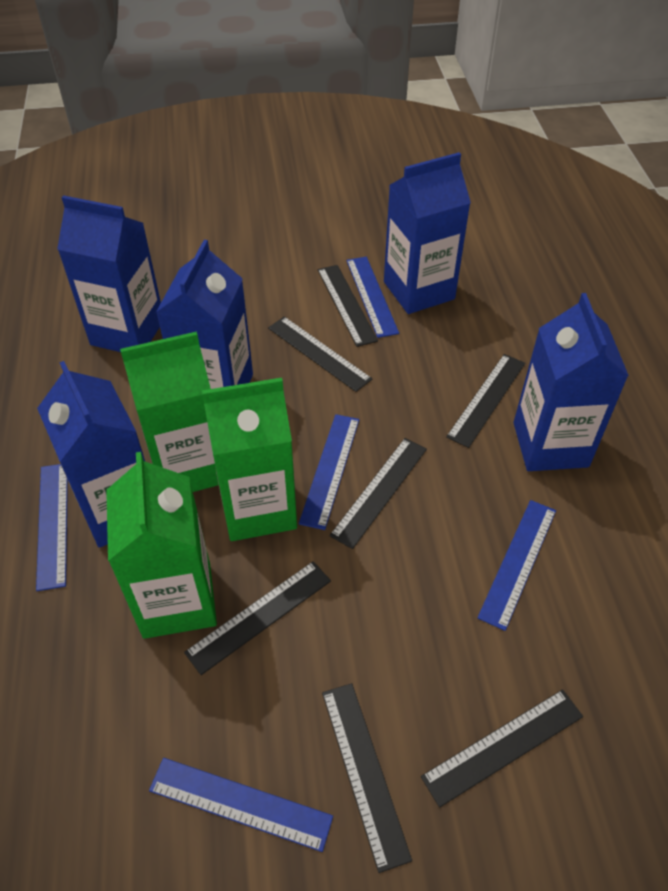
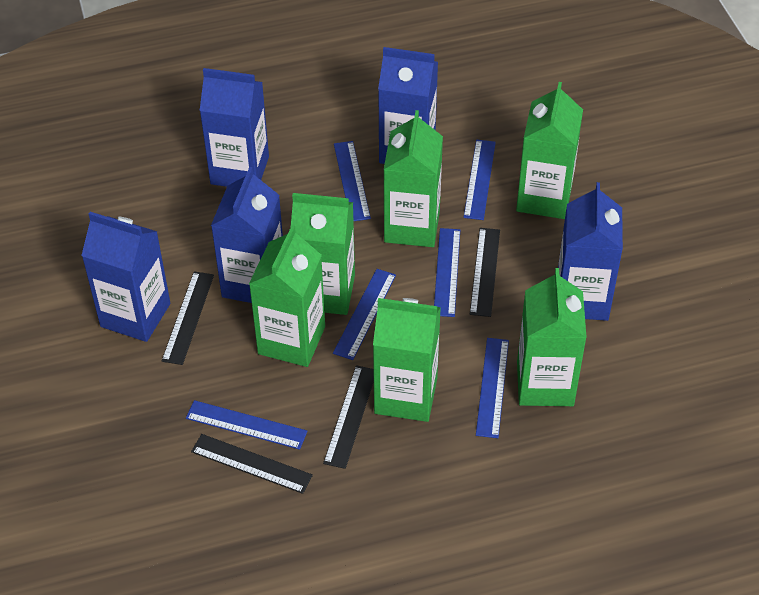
black ruler: 7 -> 4
blue ruler: 5 -> 6
green carton: 3 -> 6

